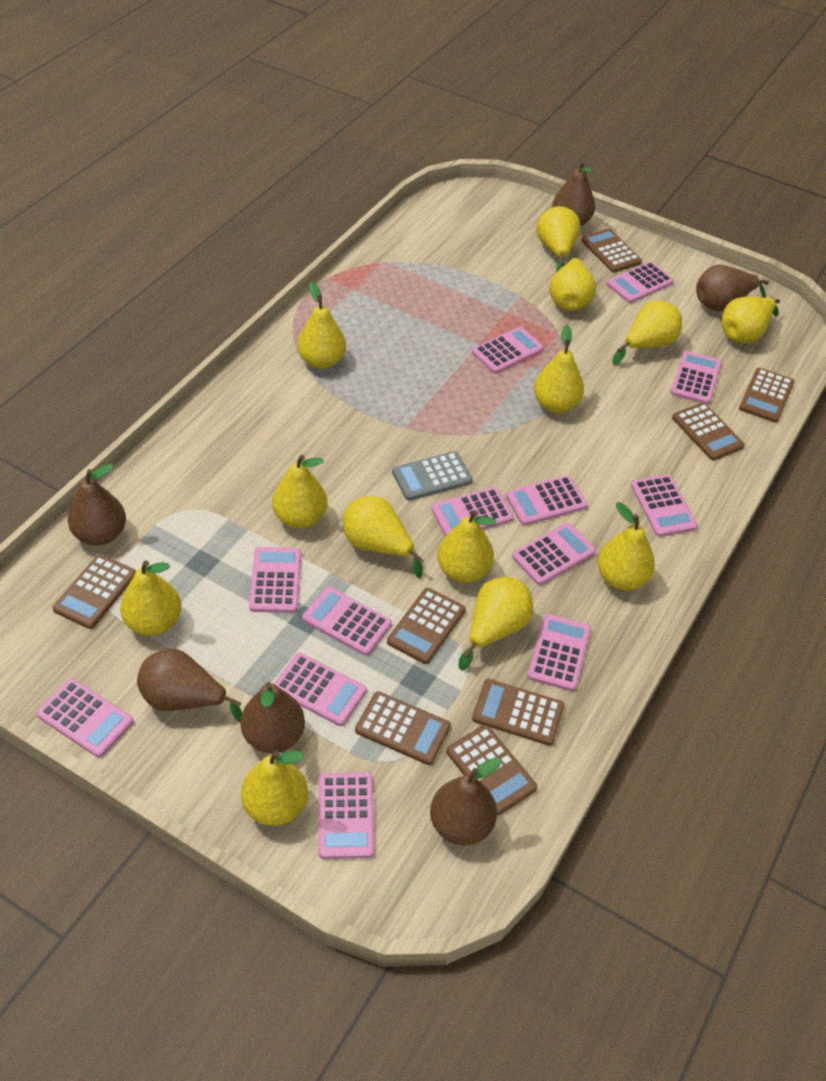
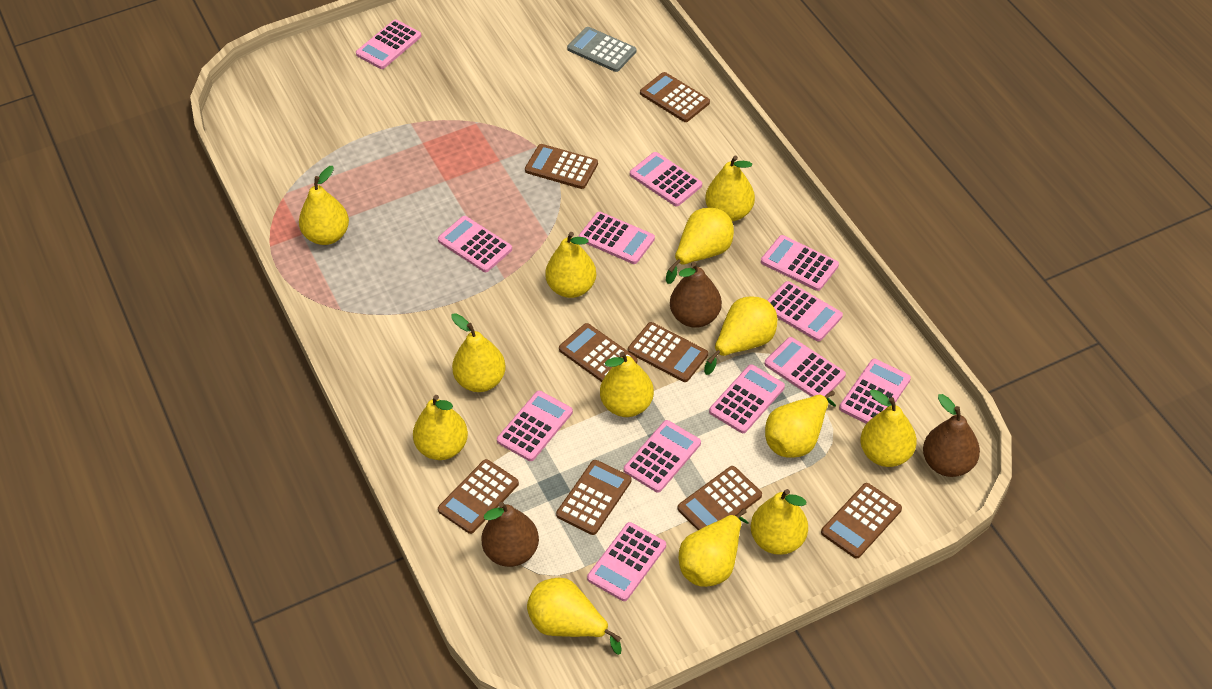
brown pear: 6 -> 3
pink calculator: 13 -> 12

